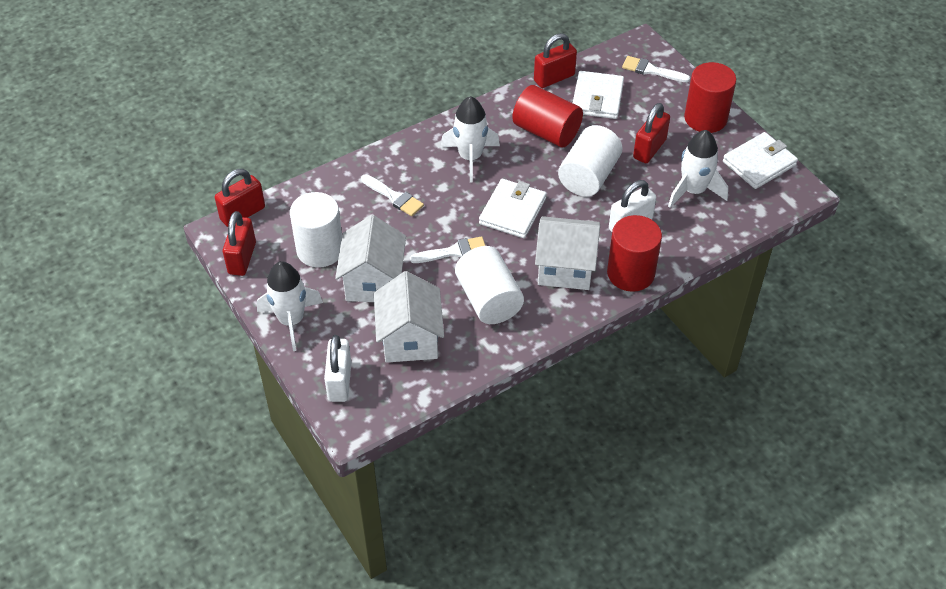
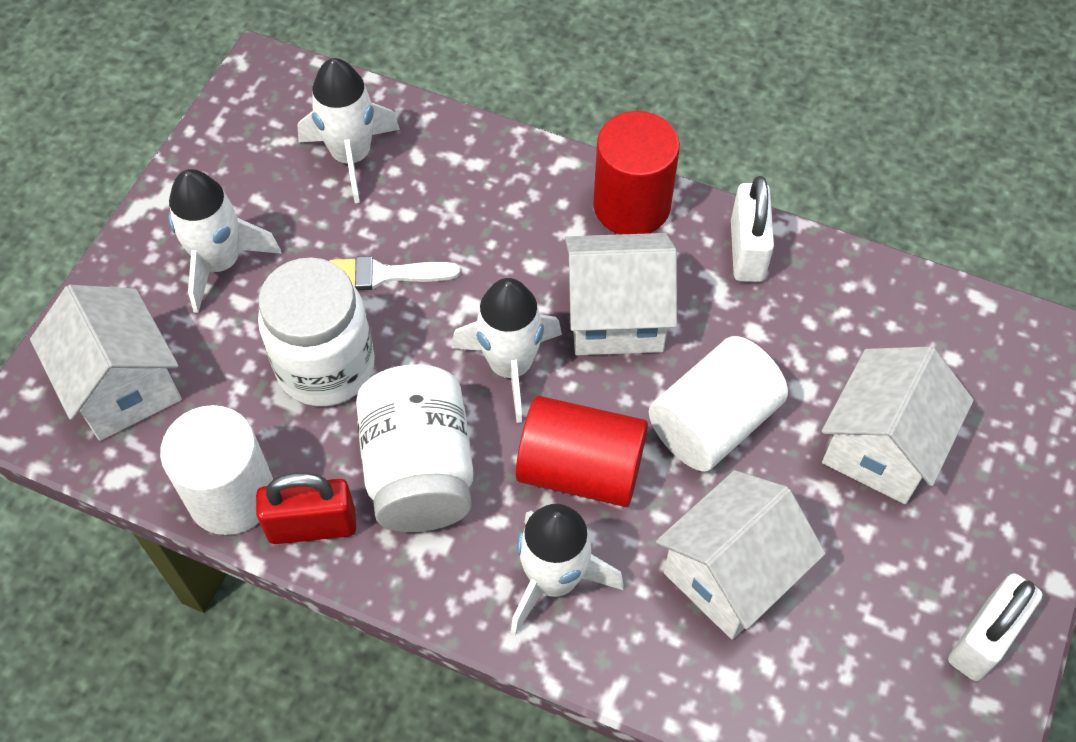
red cylinder: 3 -> 2
red padlock: 4 -> 1
white brush: 3 -> 1
white cylinder: 3 -> 2
white house: 3 -> 4
white jar: 0 -> 2
white rocket: 3 -> 4
white wallet: 3 -> 0

